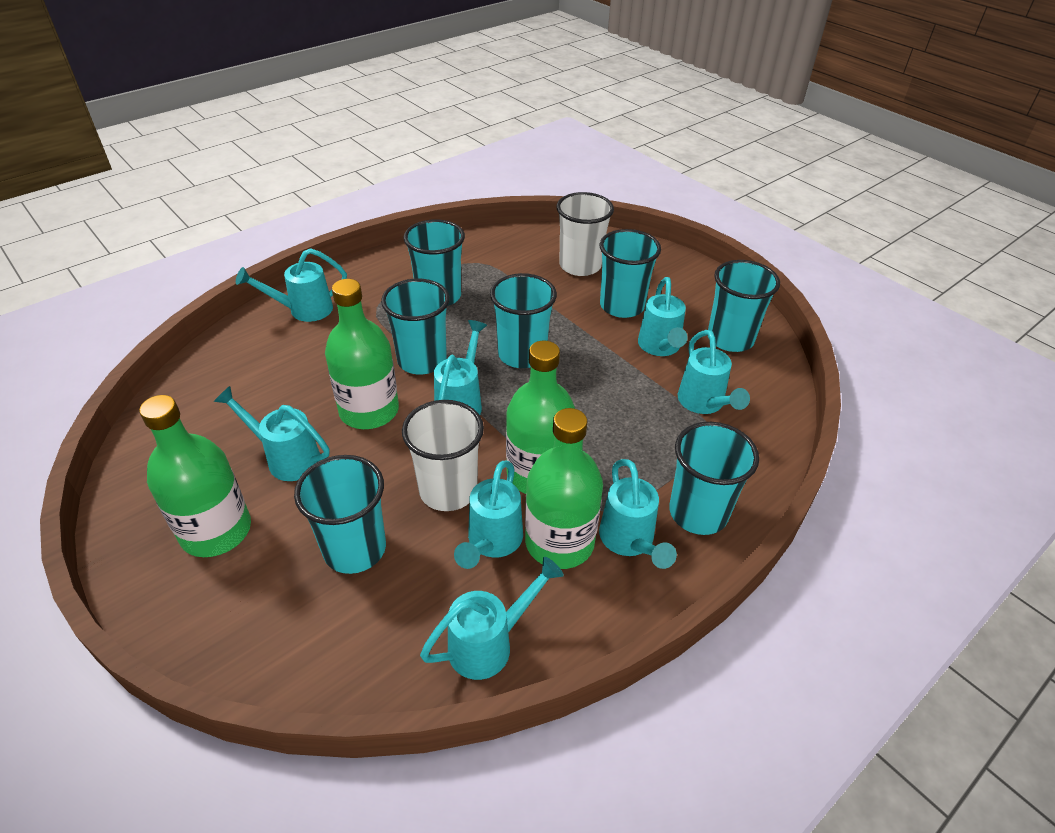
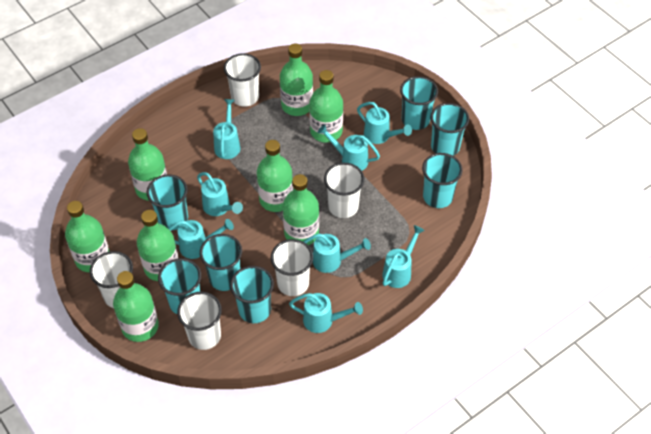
green bottle: 4 -> 8
white cup: 2 -> 5

